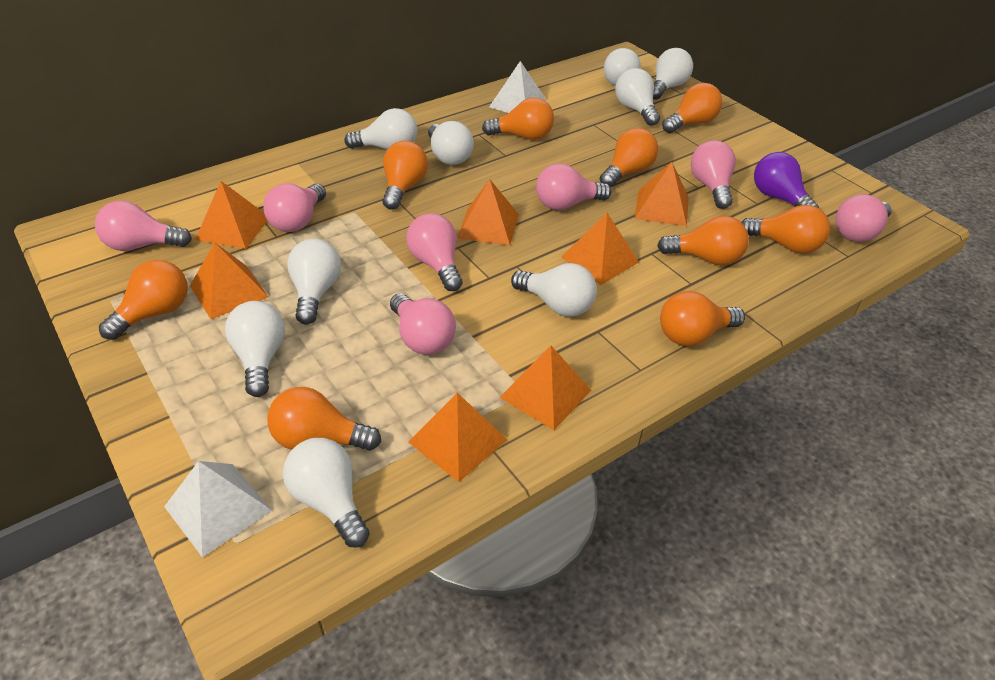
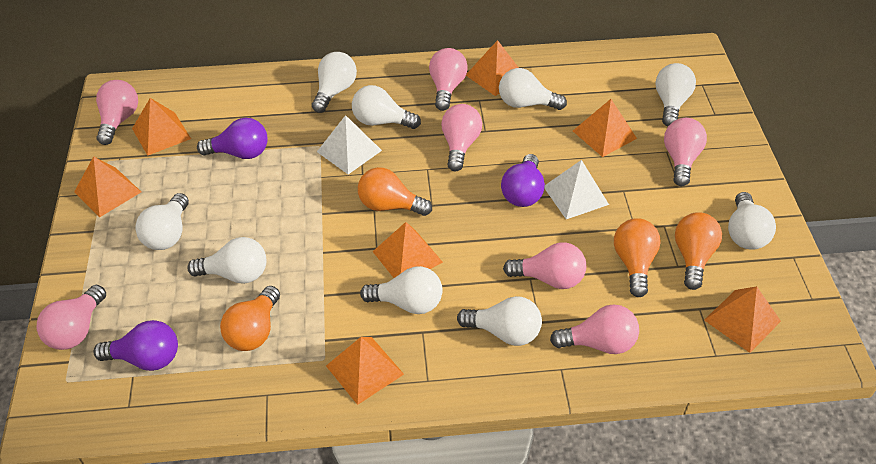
orange light bulb: 9 -> 4
purple light bulb: 1 -> 3

